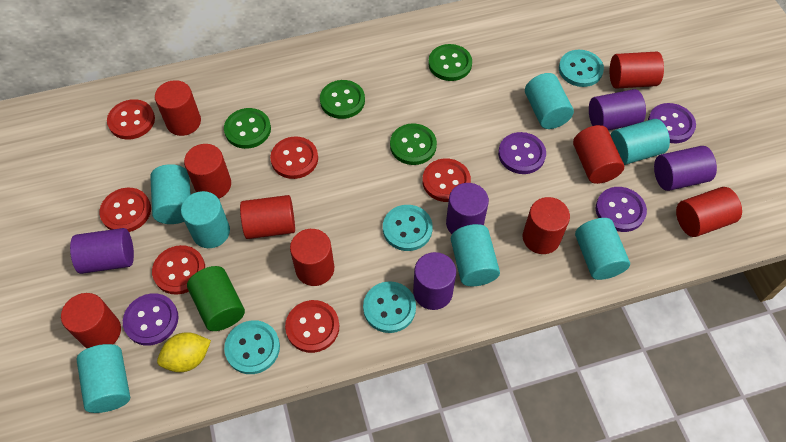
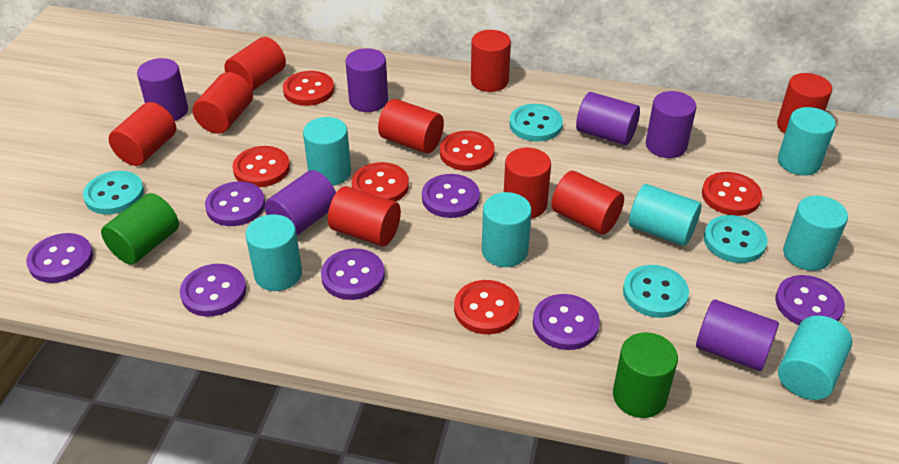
green button: 4 -> 0
green cylinder: 1 -> 2
purple button: 4 -> 7
purple cylinder: 5 -> 6
yellow lemon: 1 -> 0

